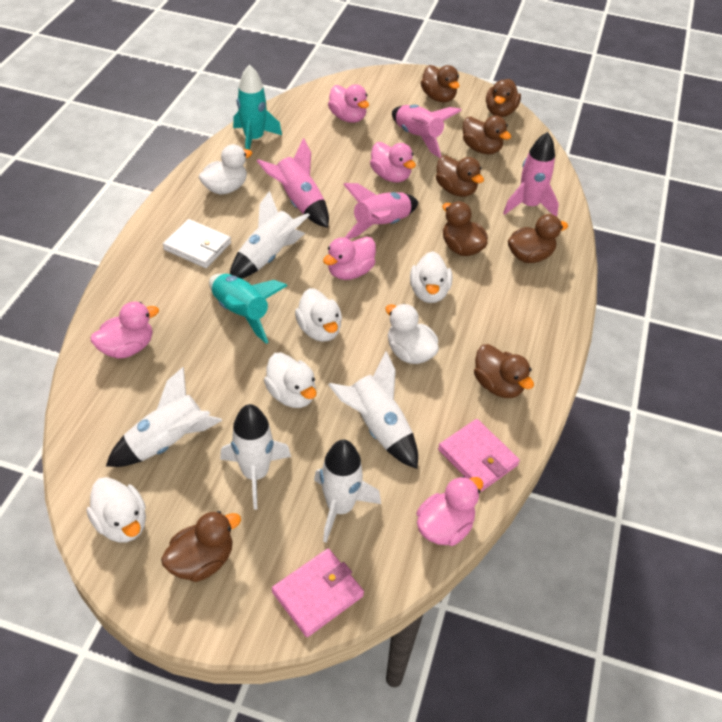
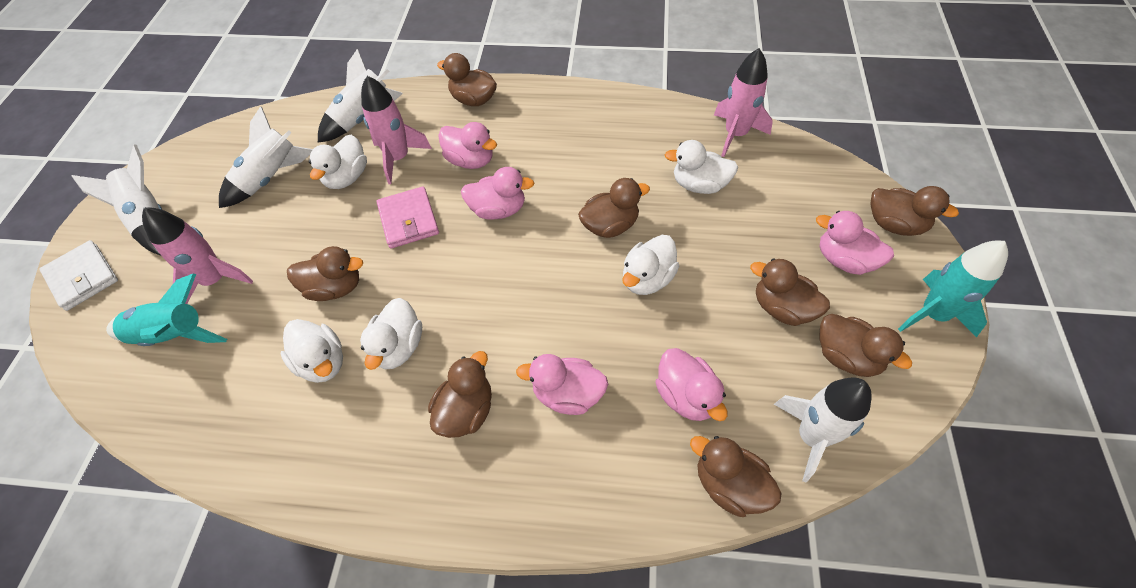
pink rocket: 4 -> 3
pink wallet: 2 -> 1
white duck: 6 -> 5
white rocket: 5 -> 4

